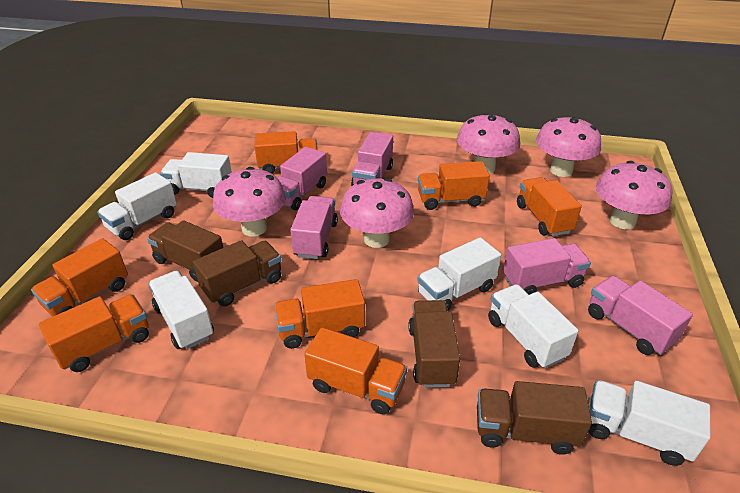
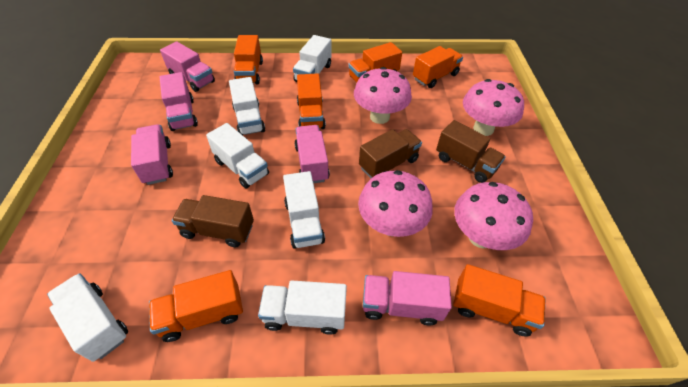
brown truck: 4 -> 3
orange truck: 7 -> 6
pink mushroom: 5 -> 4

